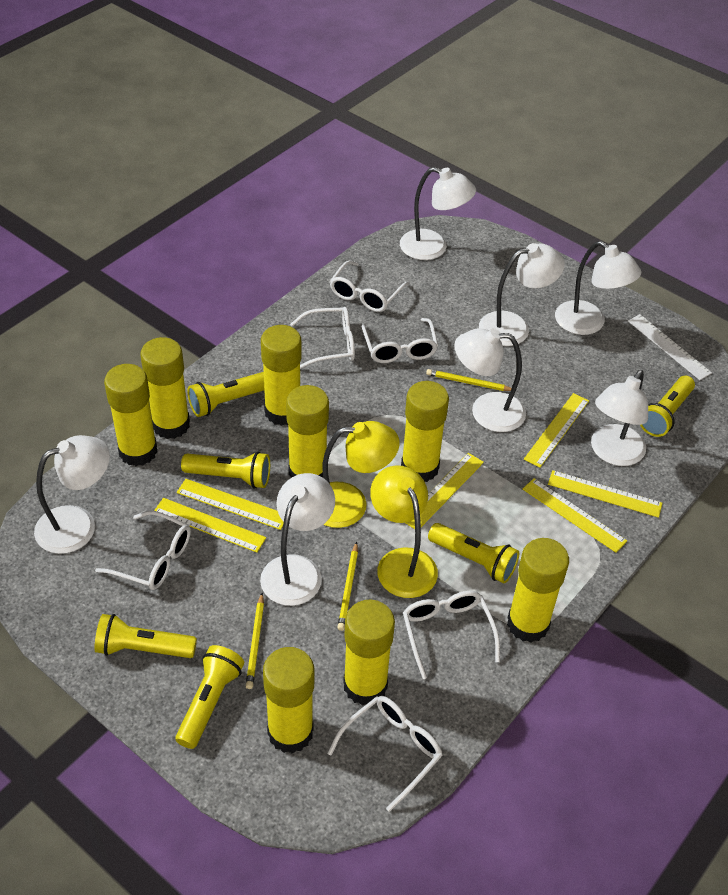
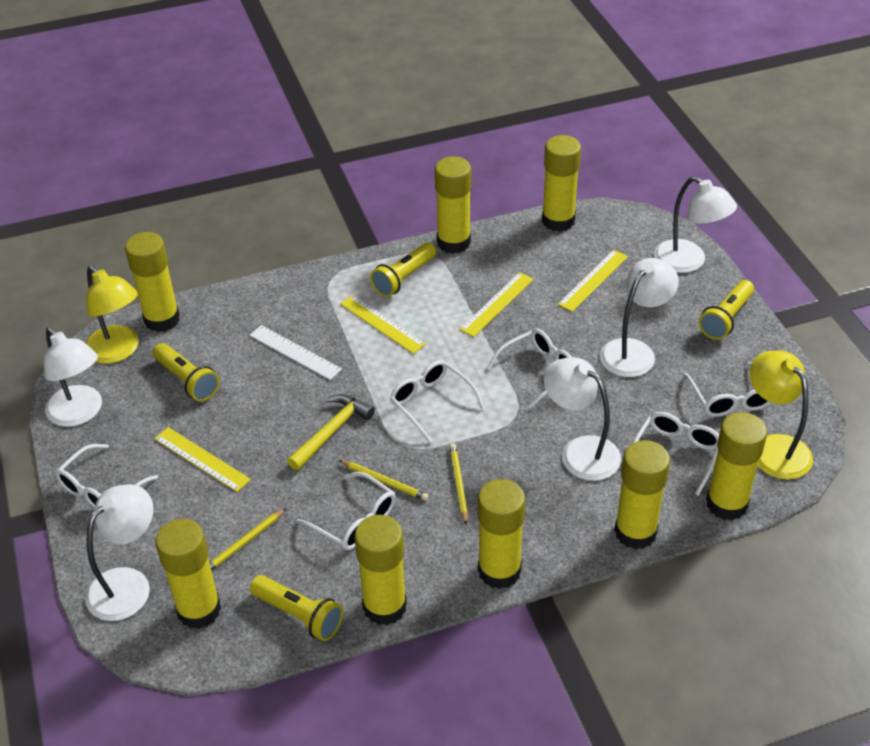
white lamp: 7 -> 5
yellow flashlight: 6 -> 4
yellow hammer: 0 -> 1
yellow ruler: 6 -> 4

